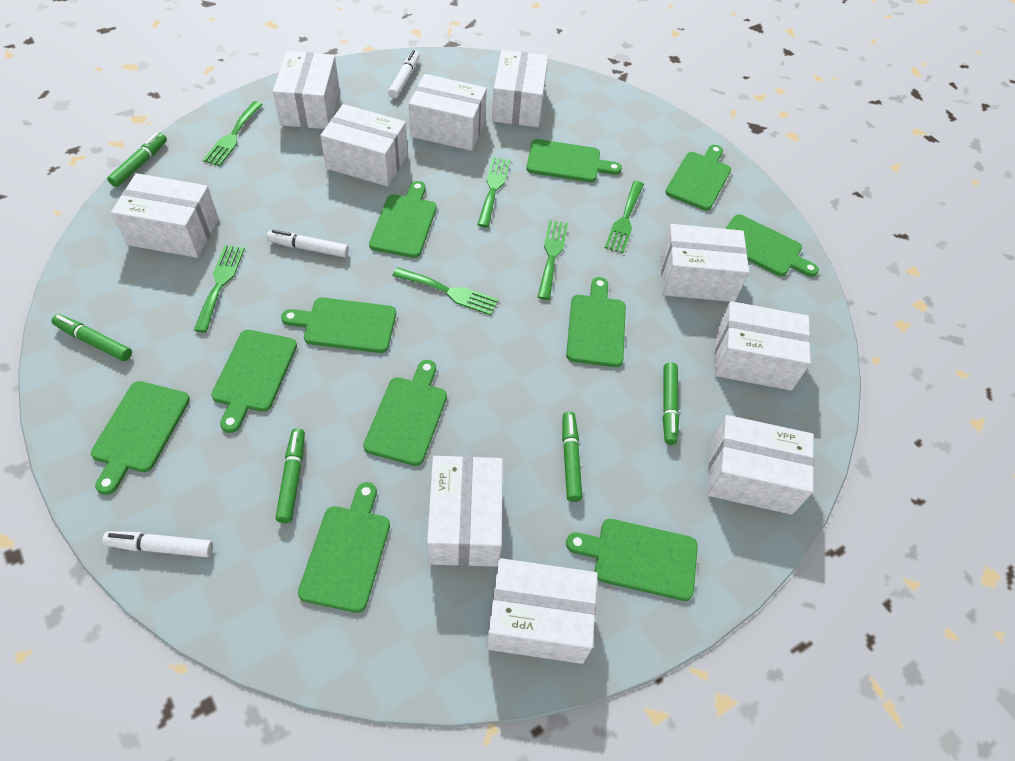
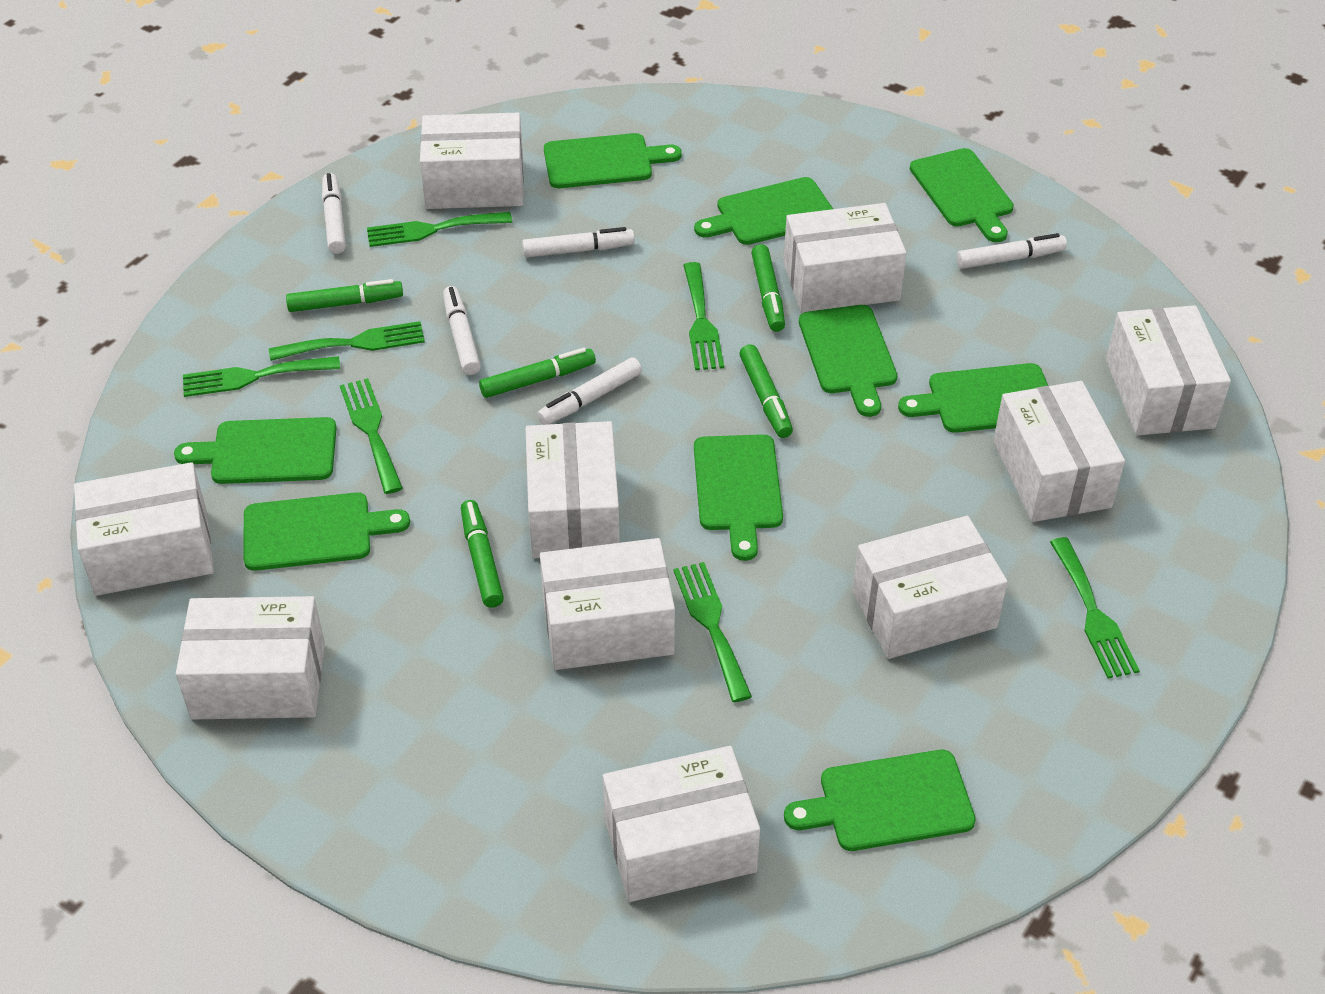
green cutting board: 11 -> 9
green fork: 6 -> 7
white marker: 3 -> 5

